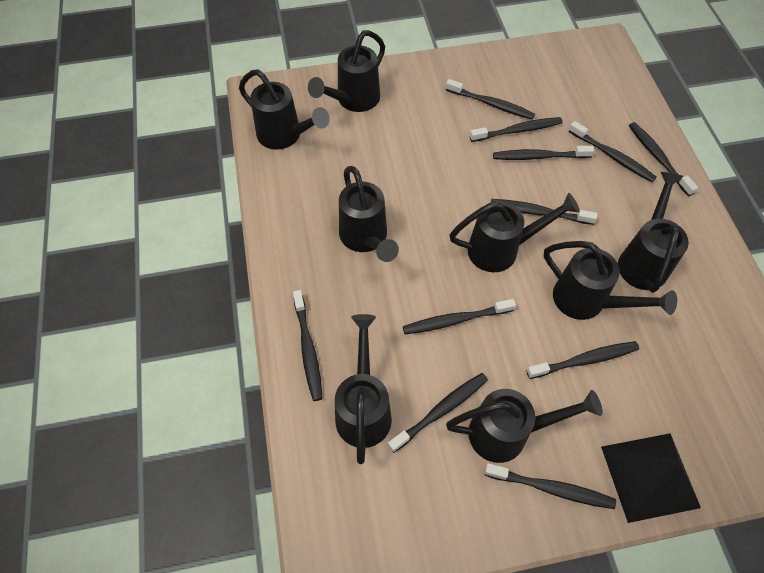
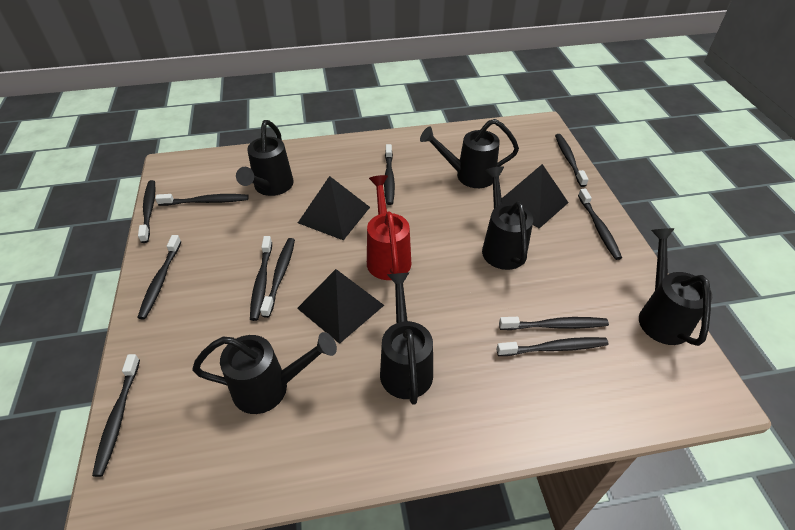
black pyramid: 1 -> 3
black watering can: 8 -> 6
red watering can: 0 -> 1

